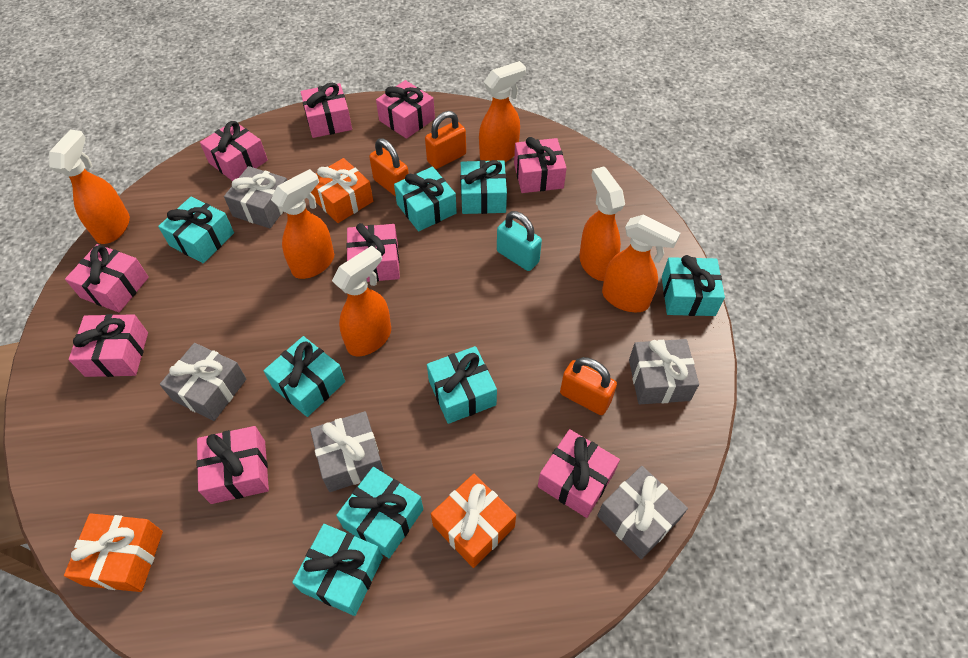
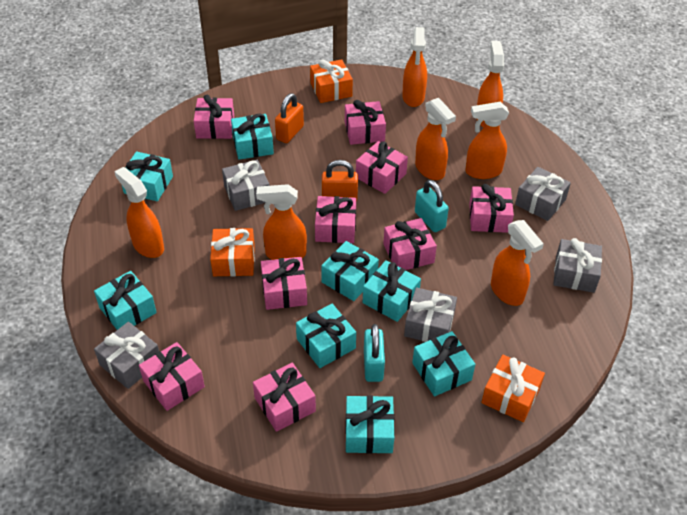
orange padlock: 3 -> 2
orange spray bottle: 6 -> 7
turquoise padlock: 1 -> 2

